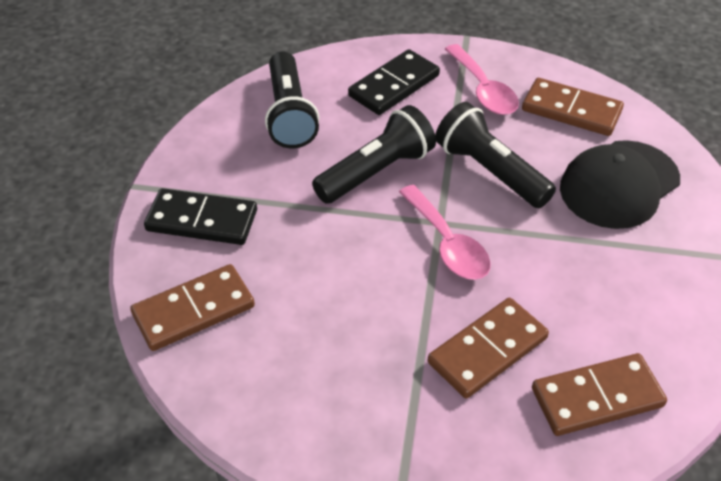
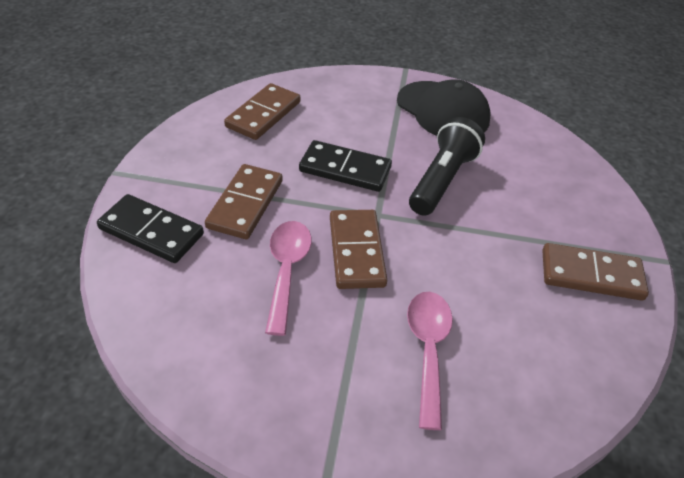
black flashlight: 3 -> 1

